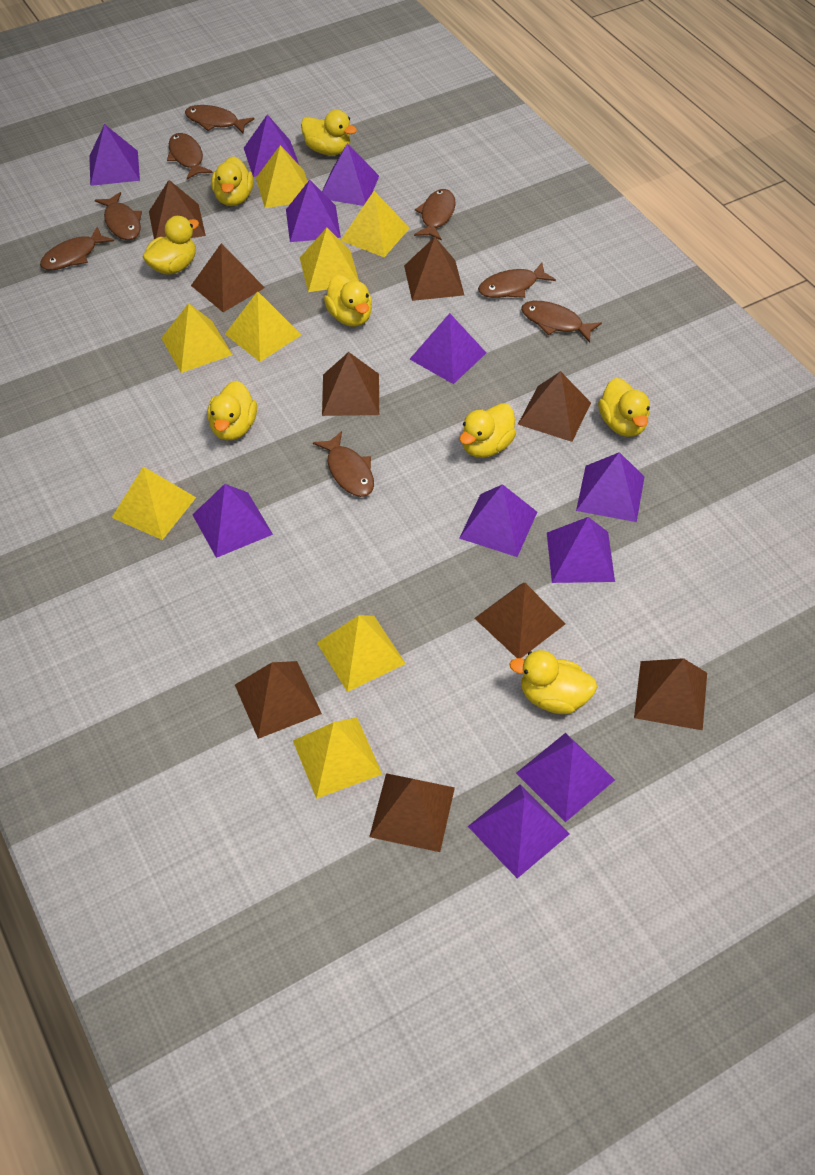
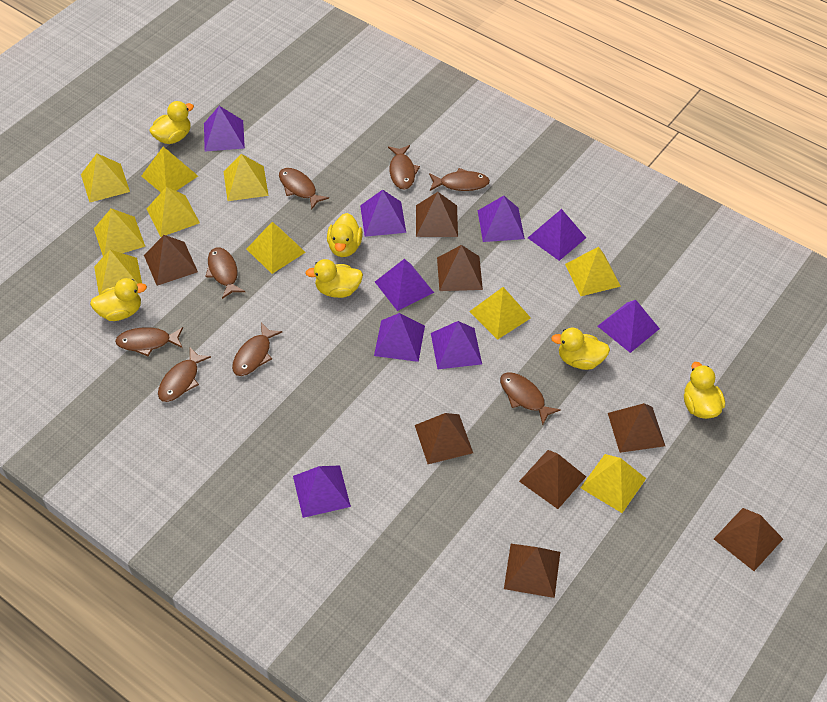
brown pyramid: 9 -> 8
purple pyramid: 11 -> 9
yellow duck: 8 -> 6
yellow pyramid: 8 -> 10

